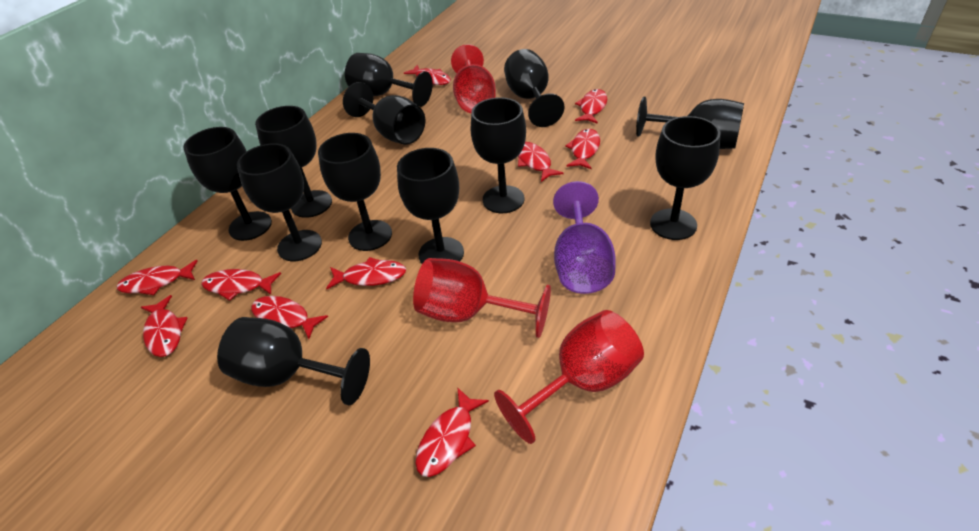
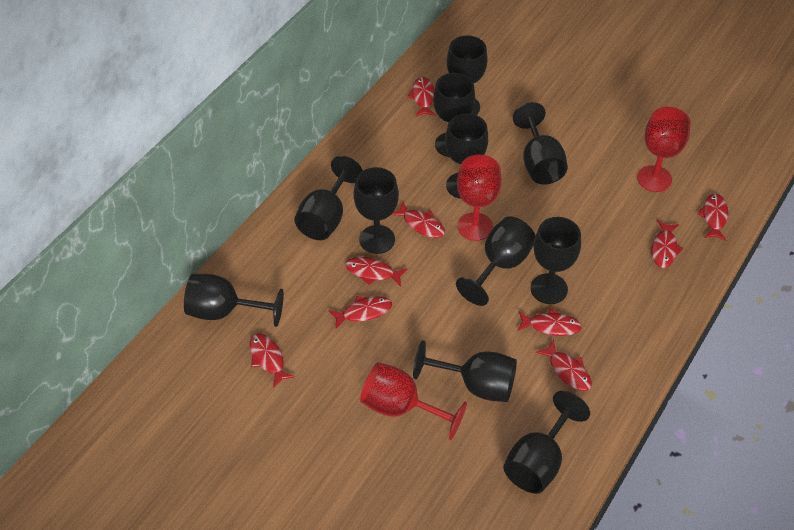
black goblet: 12 -> 11
purple goblet: 1 -> 0
red fish: 10 -> 9

